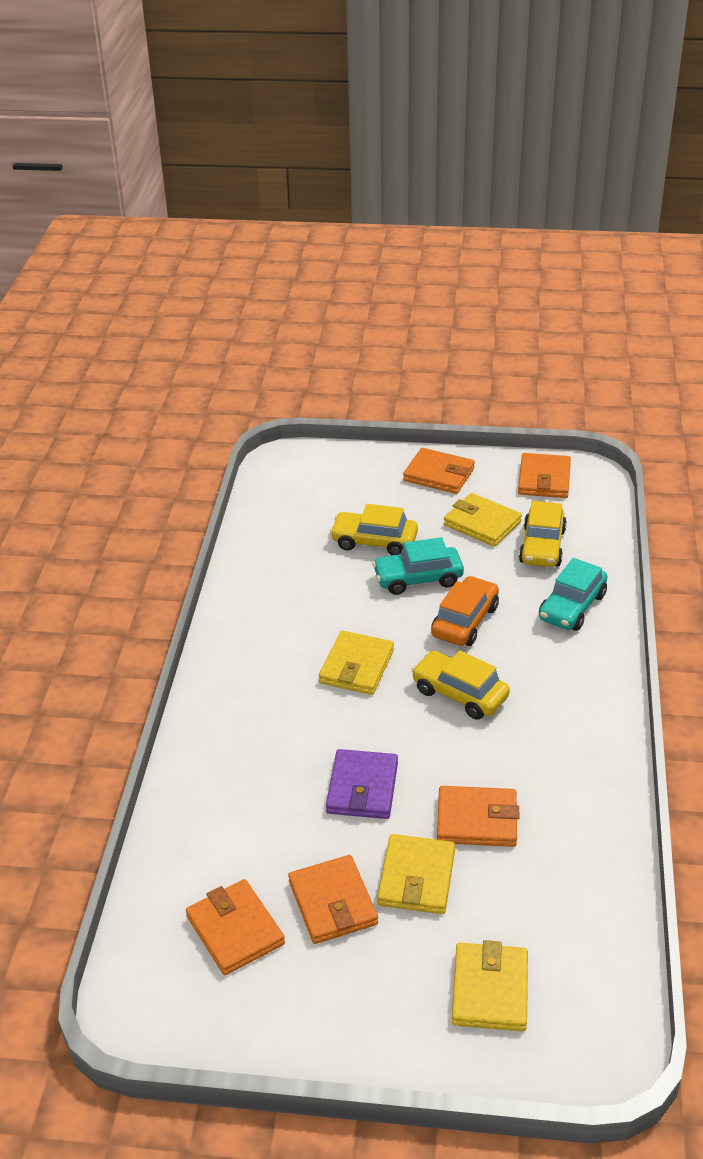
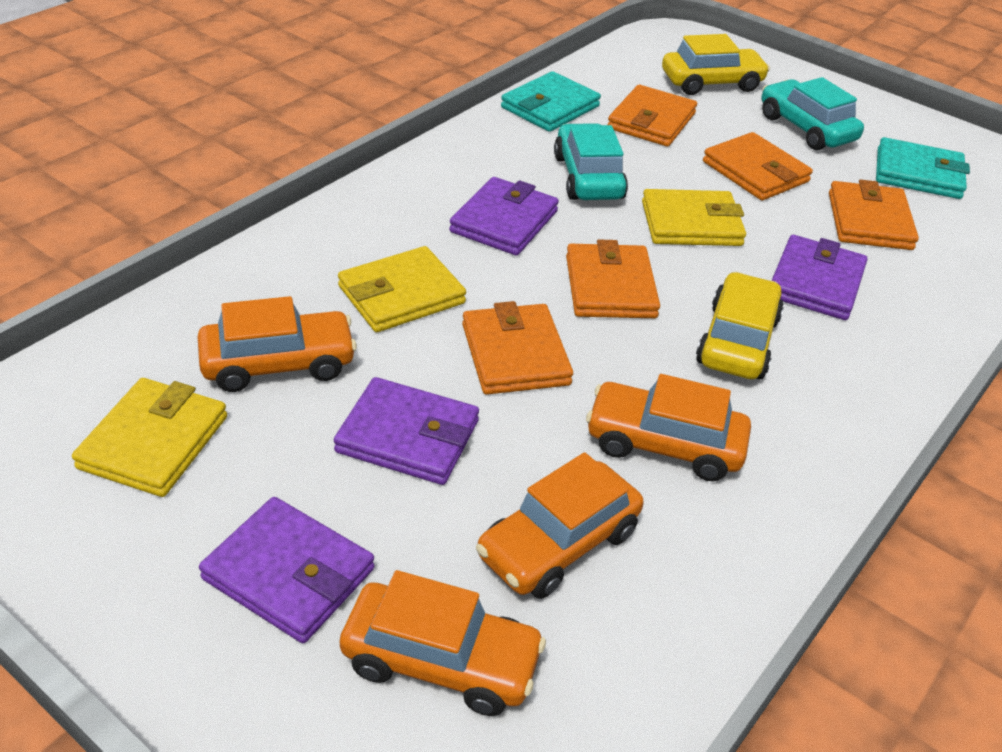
orange car: 1 -> 4
purple wallet: 1 -> 4
turquoise wallet: 0 -> 2
yellow car: 3 -> 2
yellow wallet: 4 -> 3

